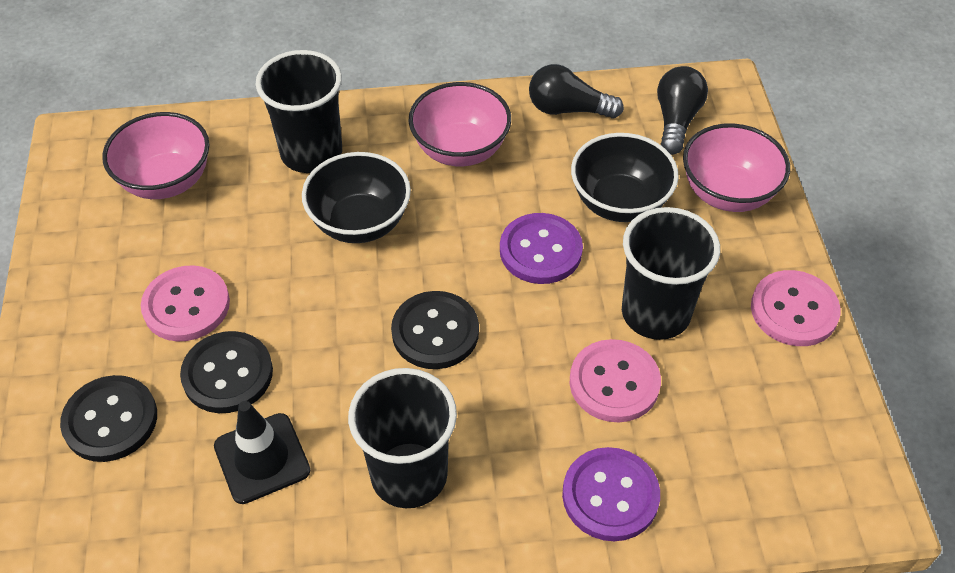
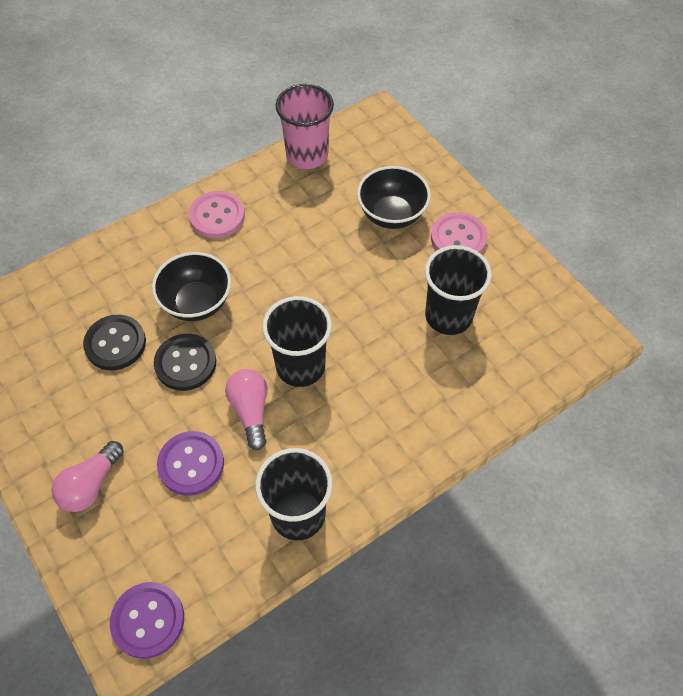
black button: 3 -> 2
black light bulb: 2 -> 0
black traffic cone: 1 -> 0
pink bowl: 3 -> 0
pink button: 3 -> 2
pink cup: 0 -> 1
pink light bulb: 0 -> 2

